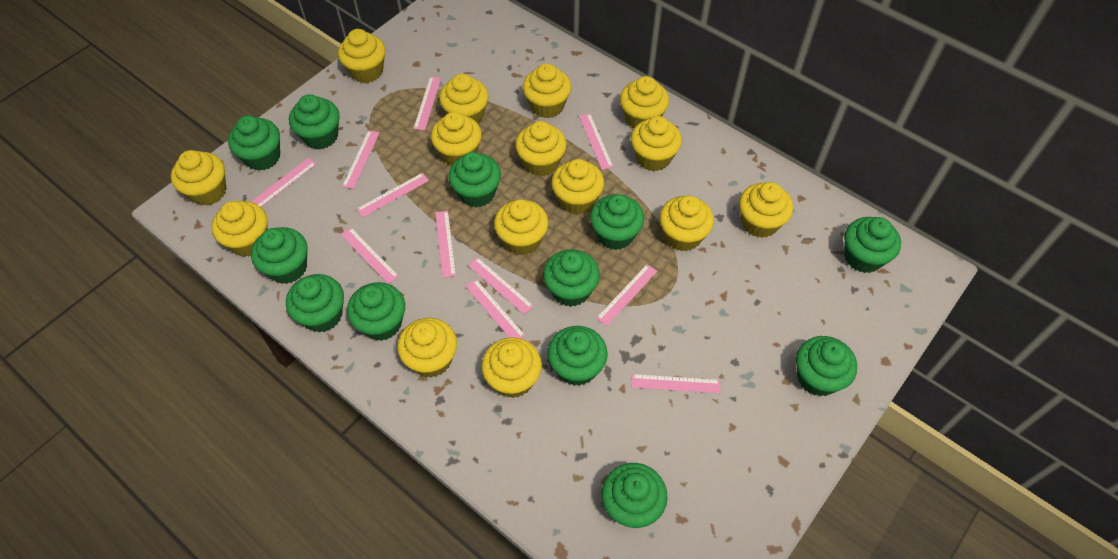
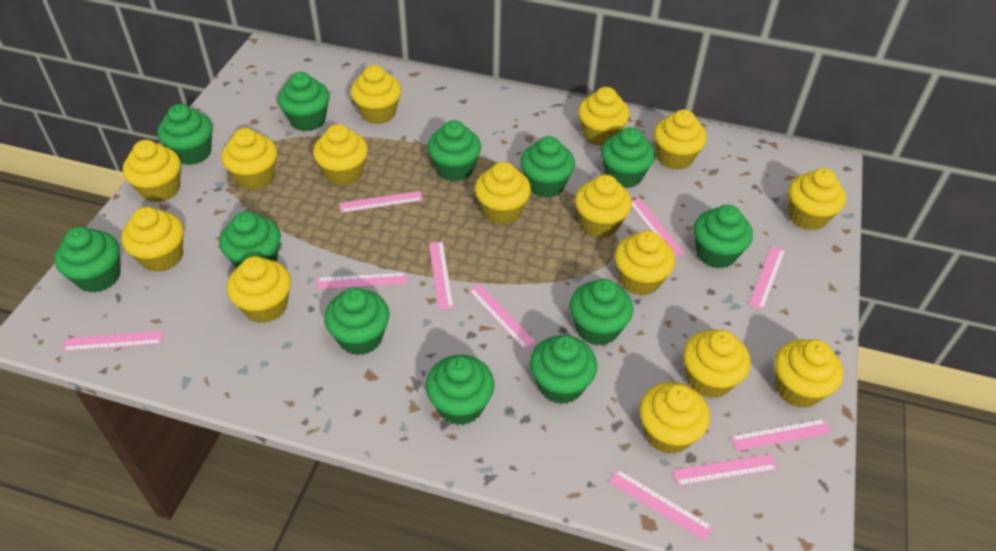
pink ruler: 11 -> 10

